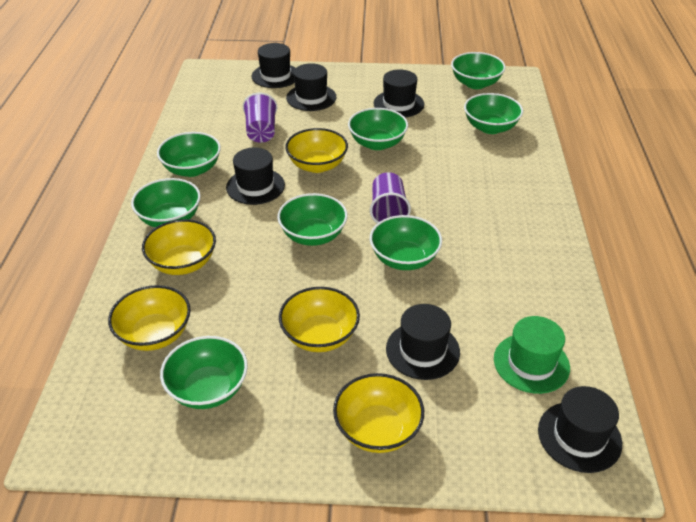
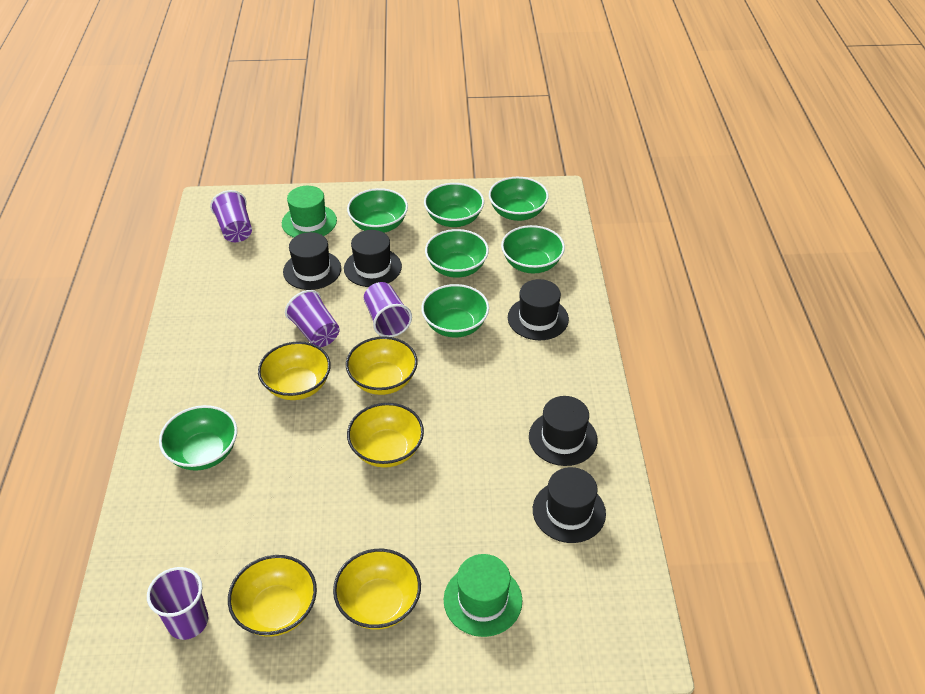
black hat: 6 -> 5
green bowl: 8 -> 7
green hat: 1 -> 2
purple cup: 2 -> 4

